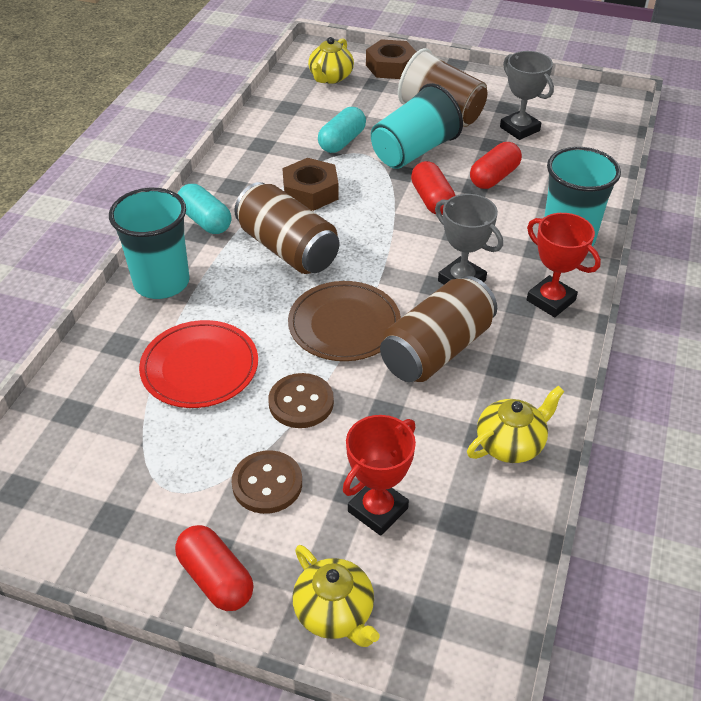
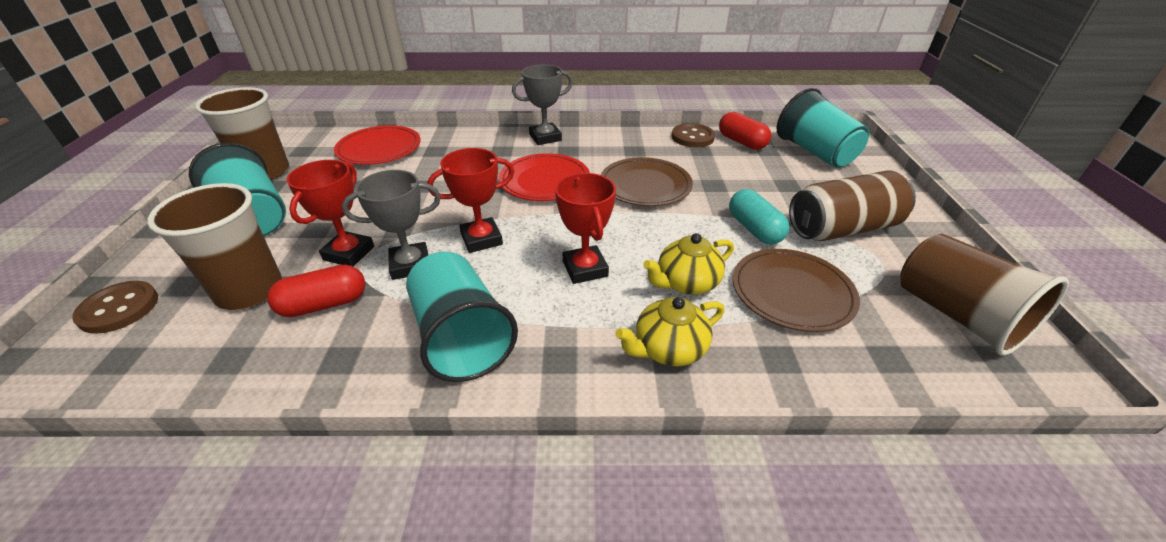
brown can: 2 -> 1
brown cup: 1 -> 3
brown nut: 2 -> 0
brown plate: 1 -> 2
red capsule: 3 -> 2
red plate: 1 -> 2
red trophy: 2 -> 3
turquoise capsule: 2 -> 1
yellow teapot: 3 -> 2

